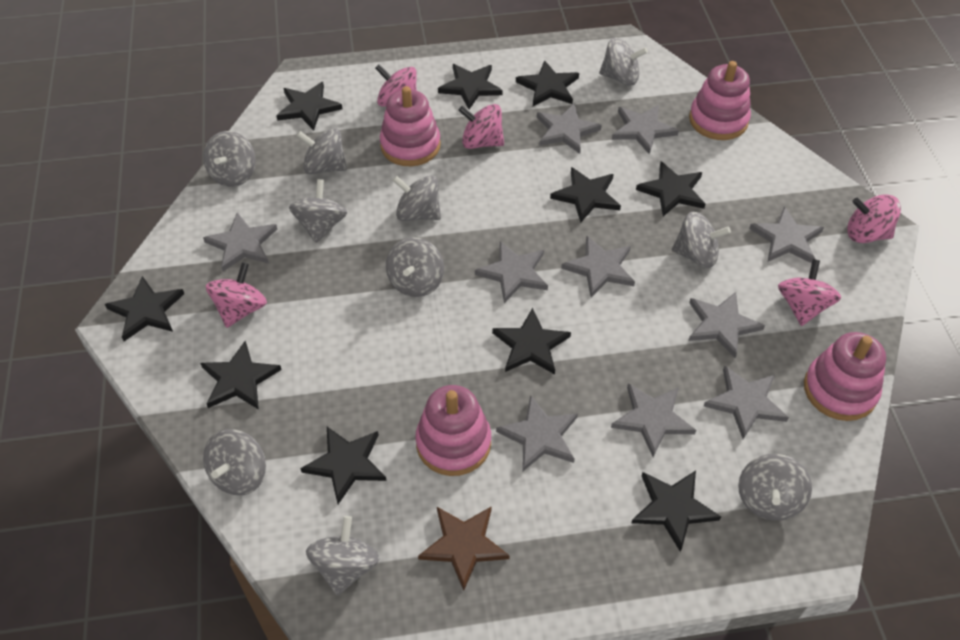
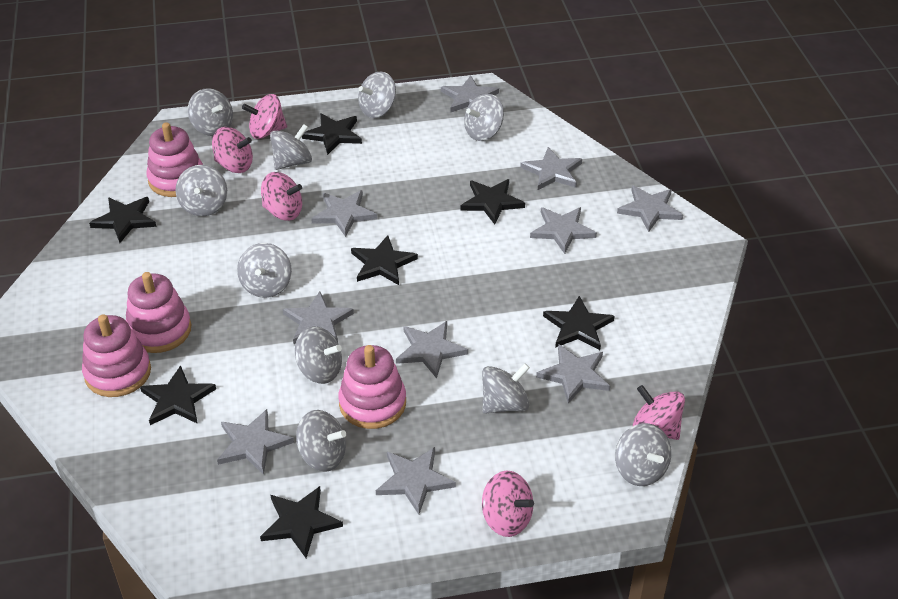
black star: 10 -> 7
brown star: 1 -> 0

